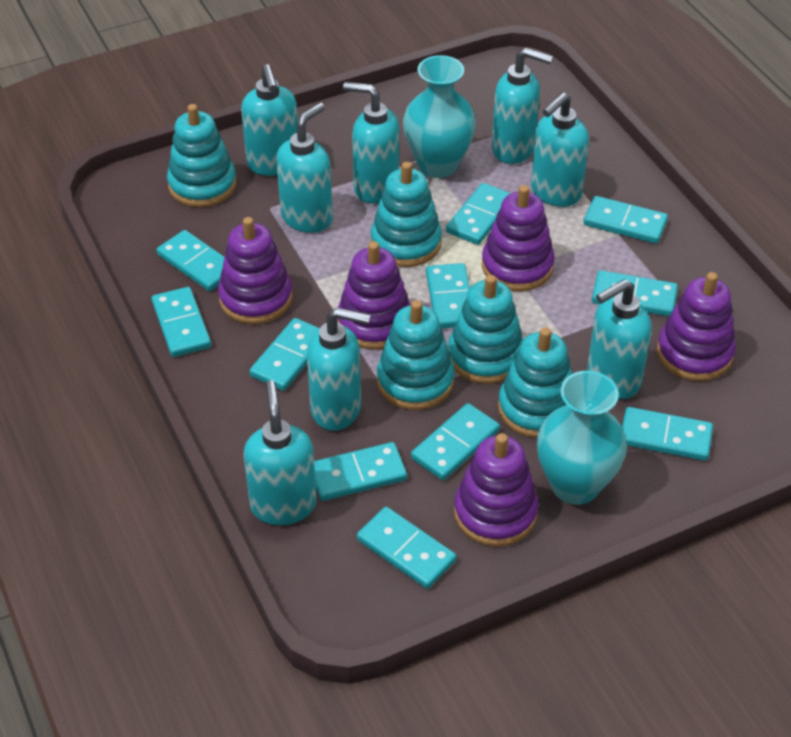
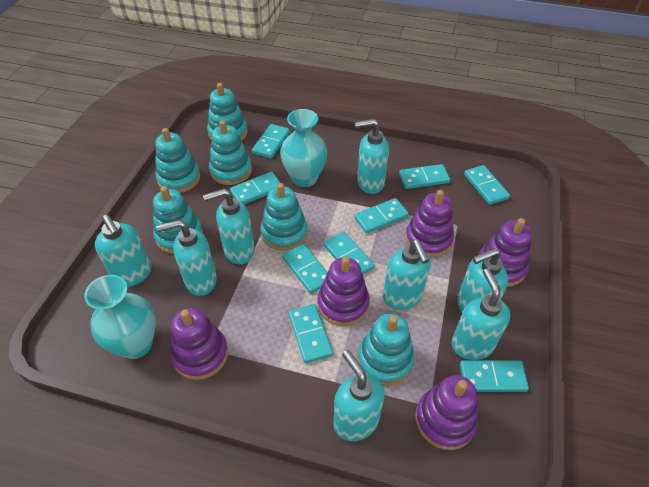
turquoise domino: 11 -> 9
turquoise stacking toy: 5 -> 6

